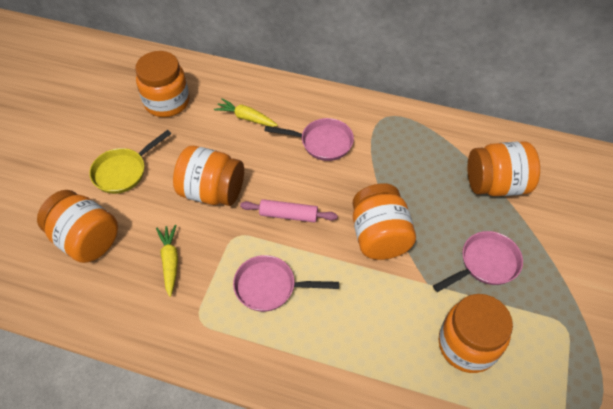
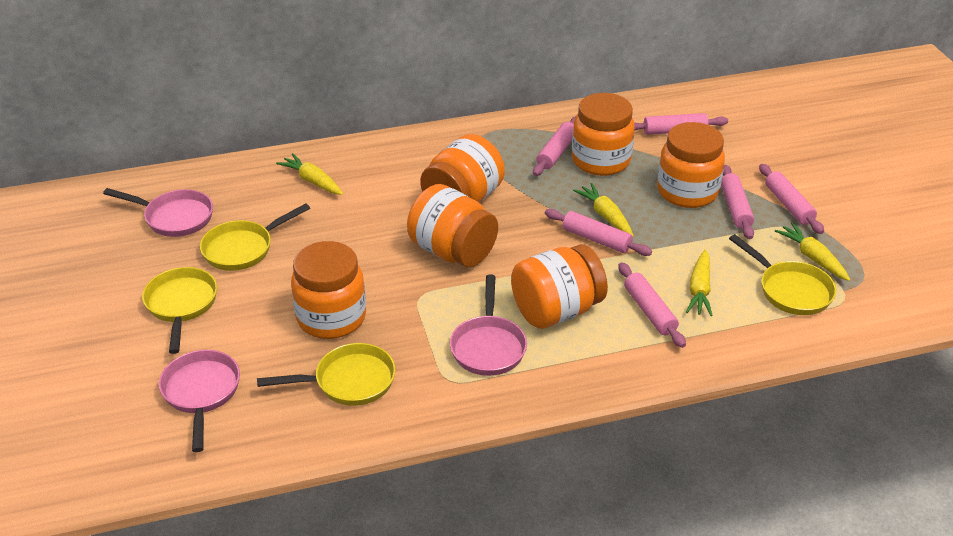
pink rolling pin: 1 -> 6
yellow carrot: 2 -> 4
yellow pan: 1 -> 4

